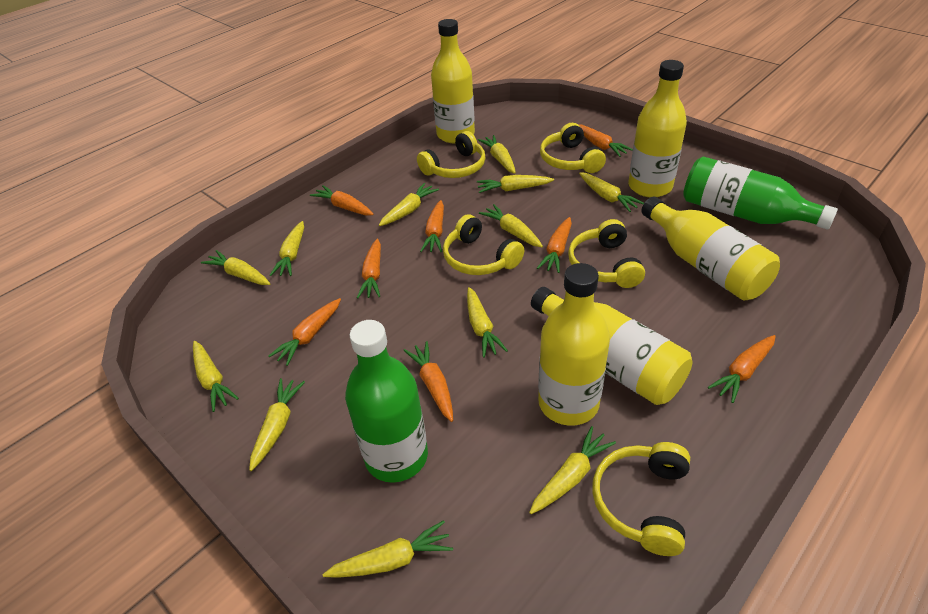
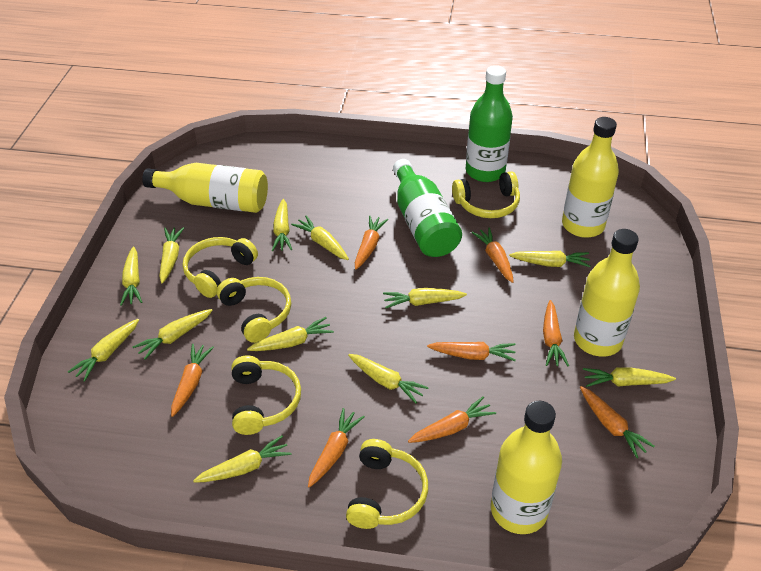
yellow bottle: 5 -> 4

